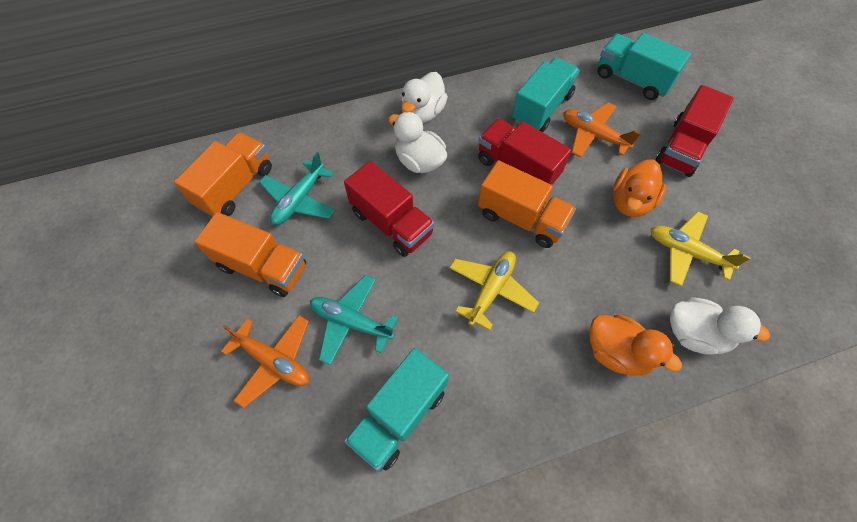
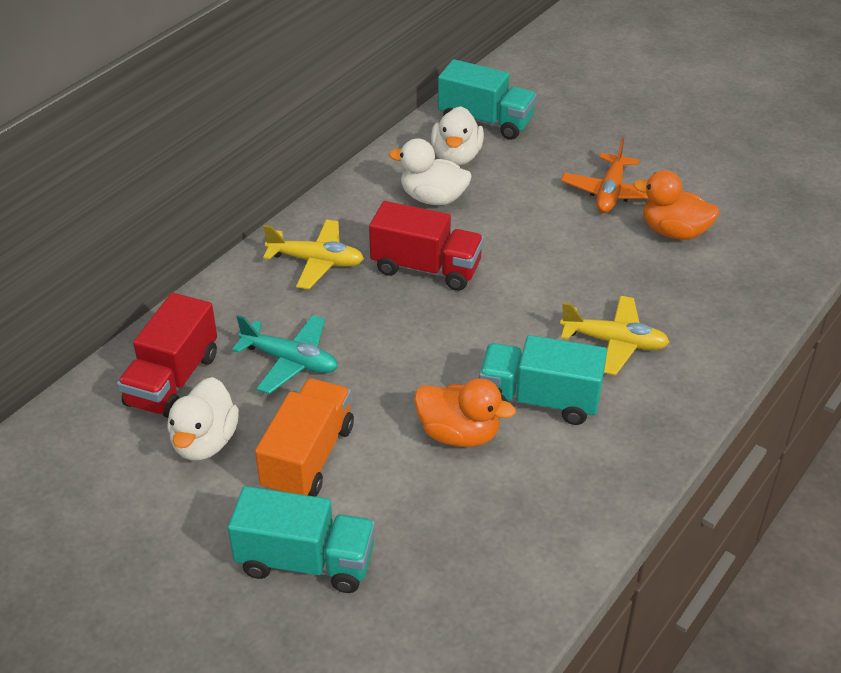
orange plane: 2 -> 1
orange truck: 3 -> 1
red truck: 3 -> 2
turquoise plane: 2 -> 1

